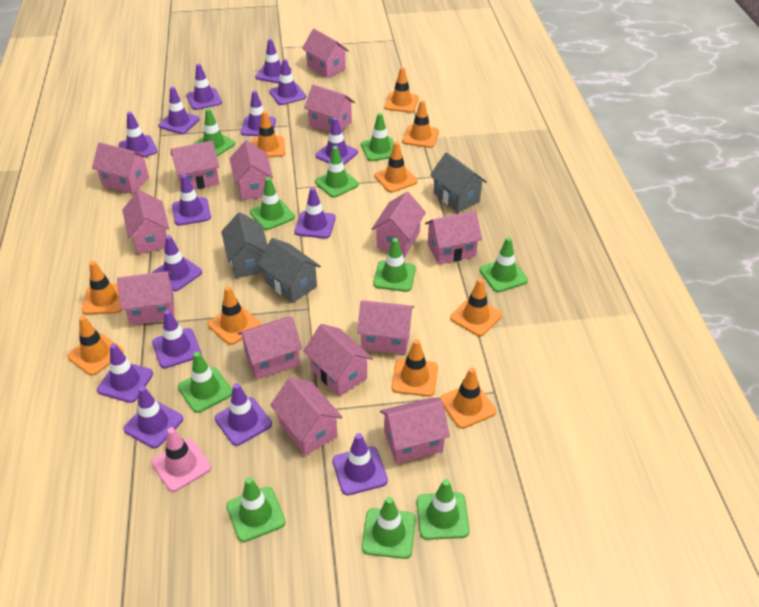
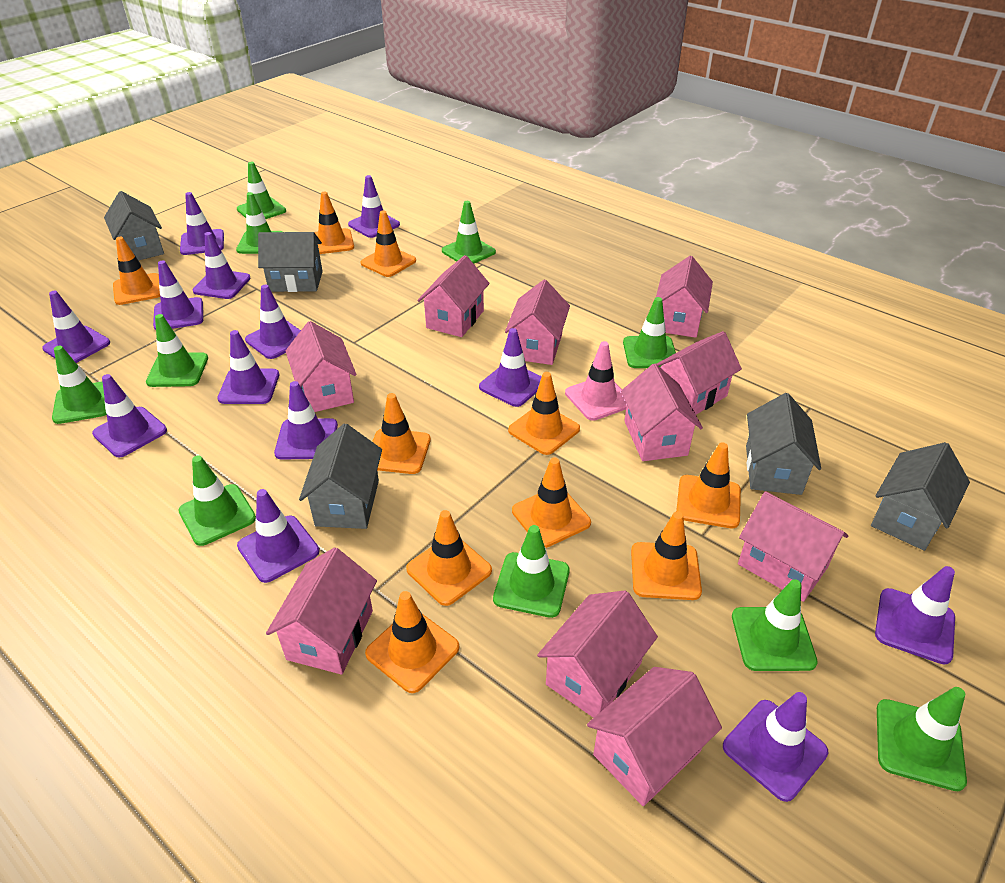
grey house: 3 -> 5
pink house: 14 -> 10
purple traffic cone: 15 -> 13

